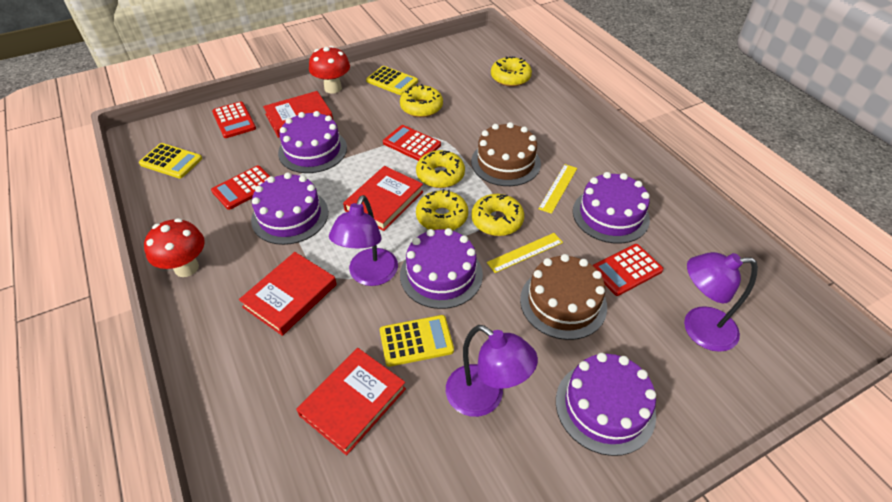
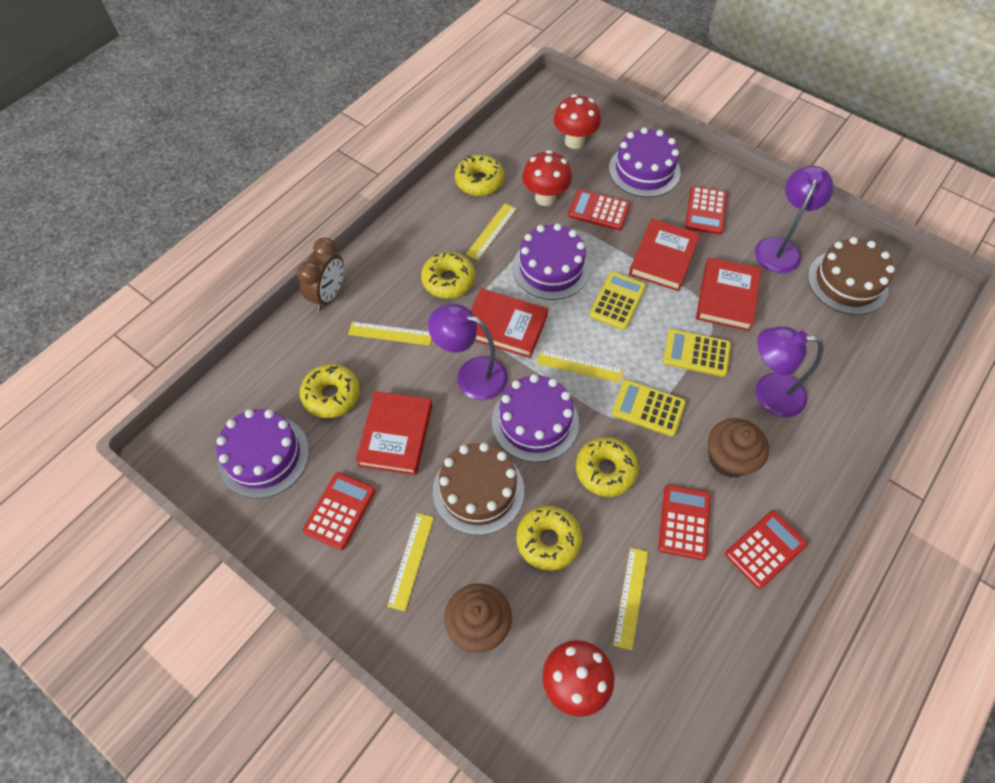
brown clock: 0 -> 1
brown cupcake: 0 -> 2
purple cake: 5 -> 4
red calculator: 4 -> 5
red mushroom: 2 -> 3
yellow ruler: 2 -> 5

